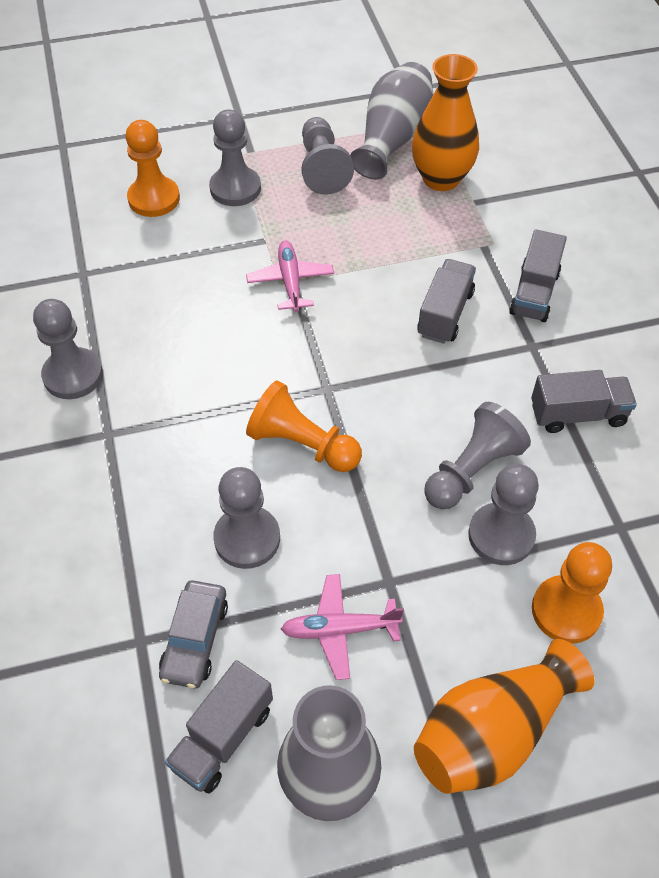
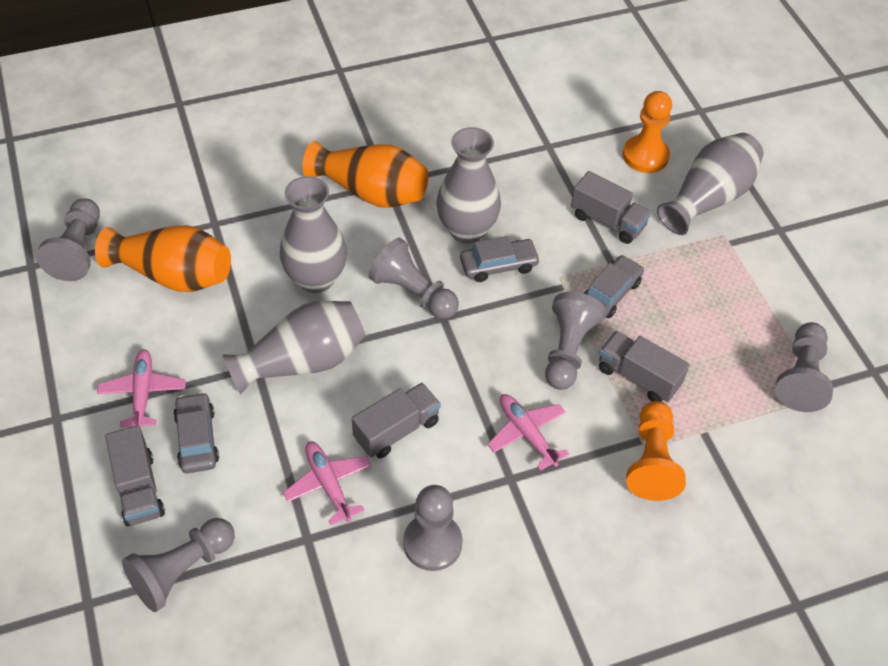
grey car: 1 -> 3
grey vase: 2 -> 4
orange pawn: 3 -> 2
pink plane: 2 -> 3

